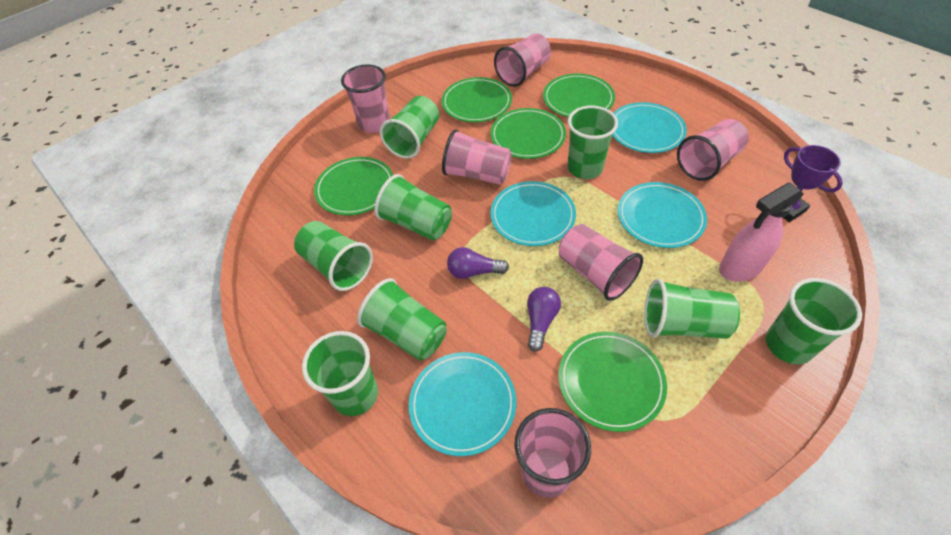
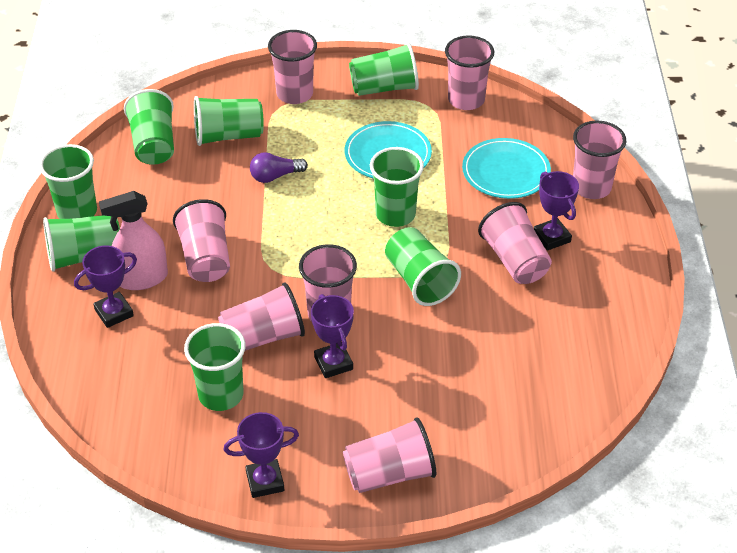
green plate: 5 -> 0
pink cup: 6 -> 8
purple light bulb: 2 -> 1
purple trophy: 1 -> 4
turquoise plate: 4 -> 2

